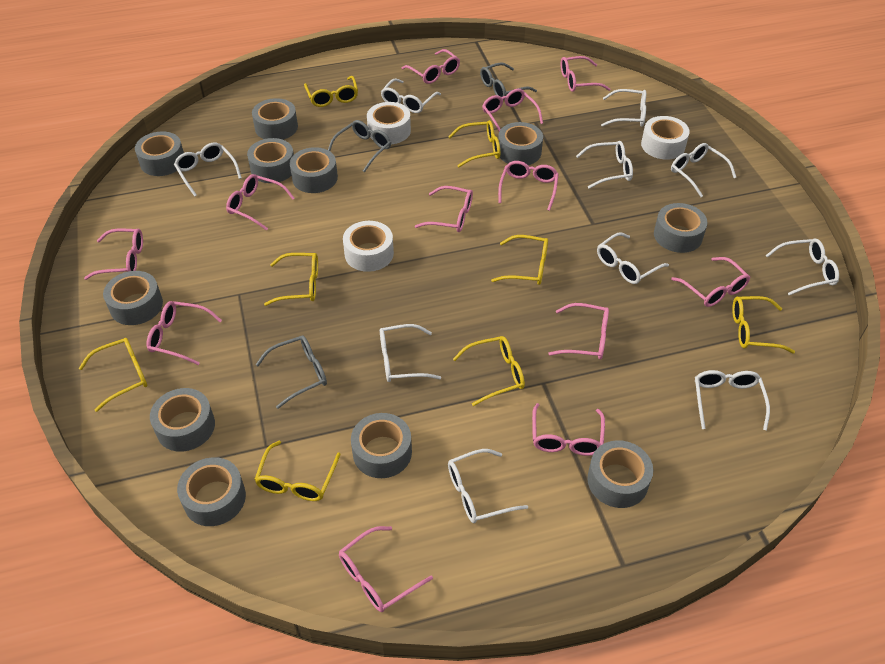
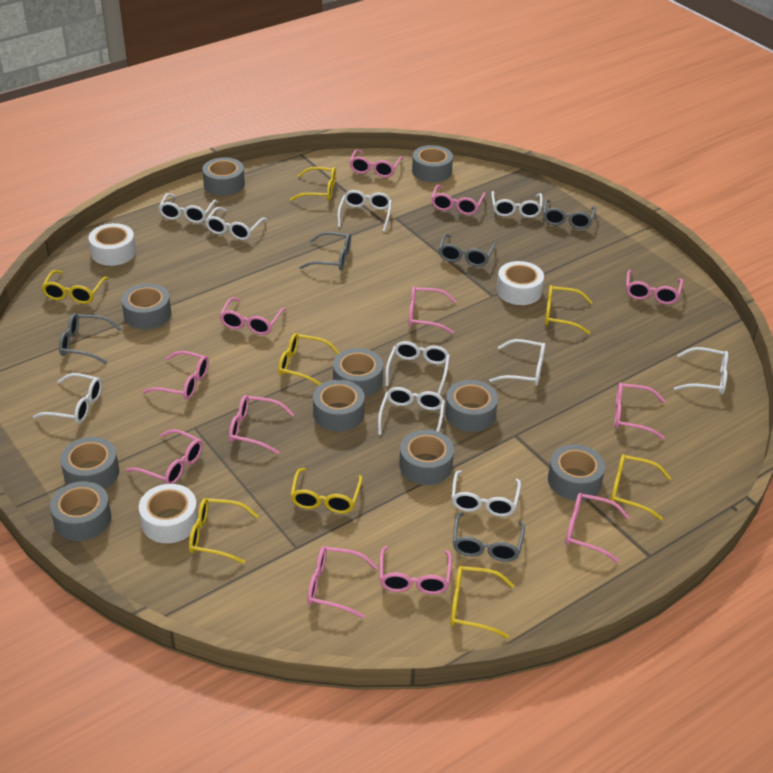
grey glasses: 3 -> 5
grey tape: 11 -> 10

